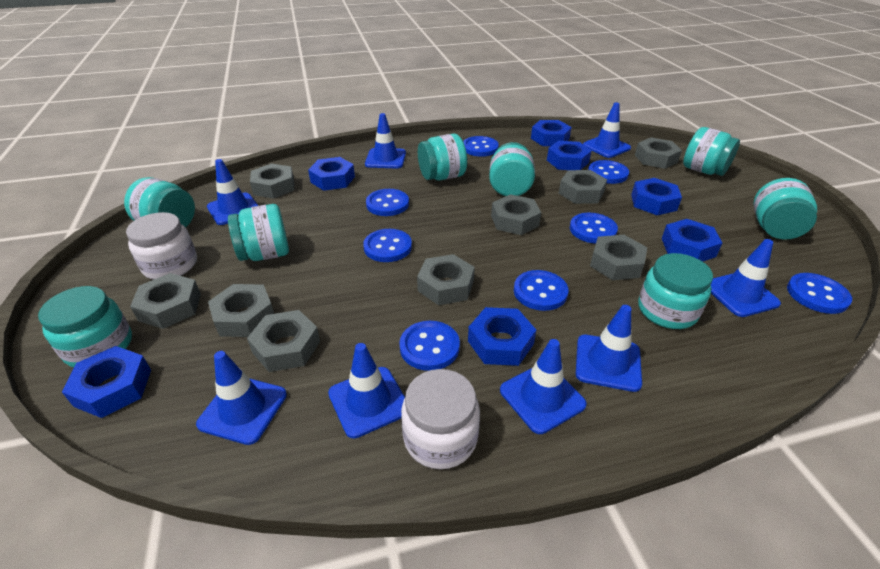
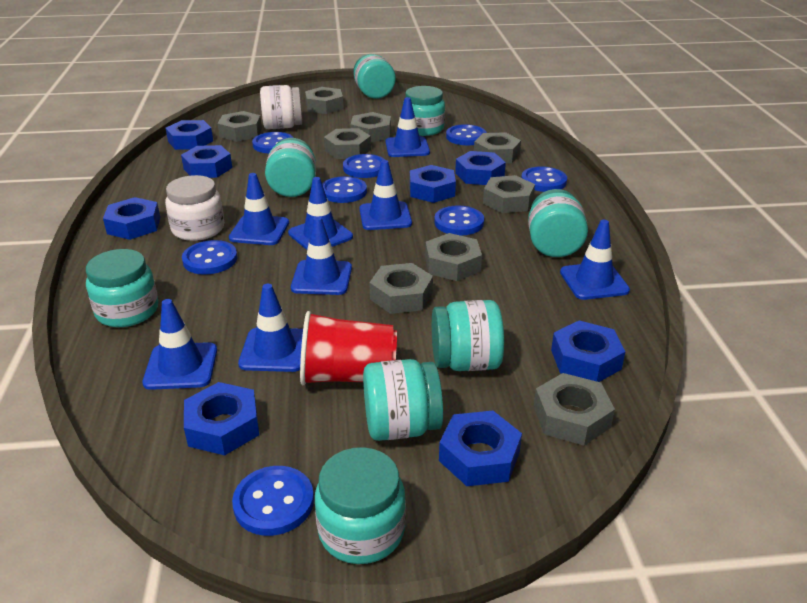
blue nut: 7 -> 8
red cup: 0 -> 1

